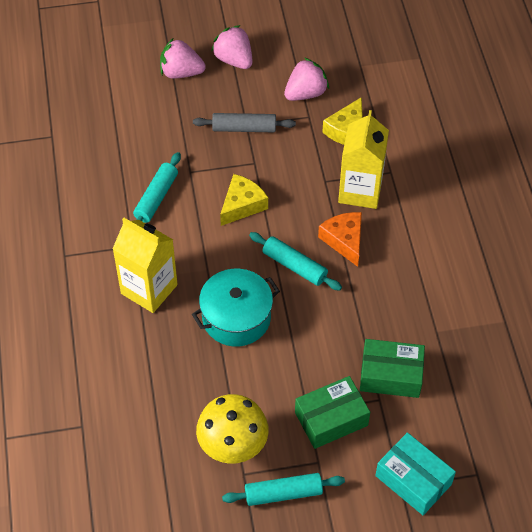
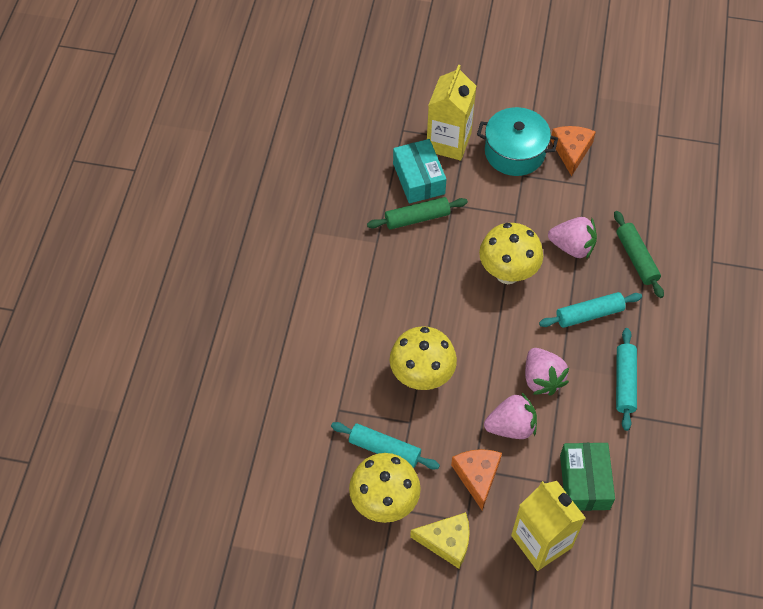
green box: 2 -> 1
green rolling pin: 0 -> 2
grey rolling pin: 1 -> 0
orange cheese: 1 -> 2
yellow cheese: 2 -> 1
yellow mushroom: 1 -> 3

